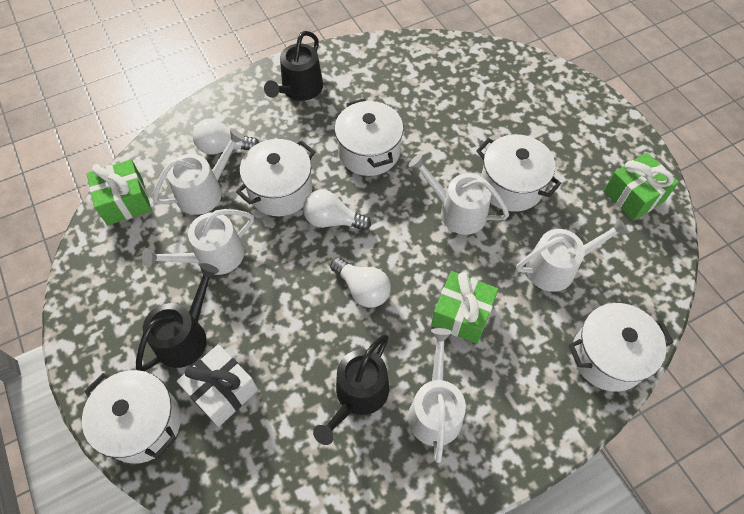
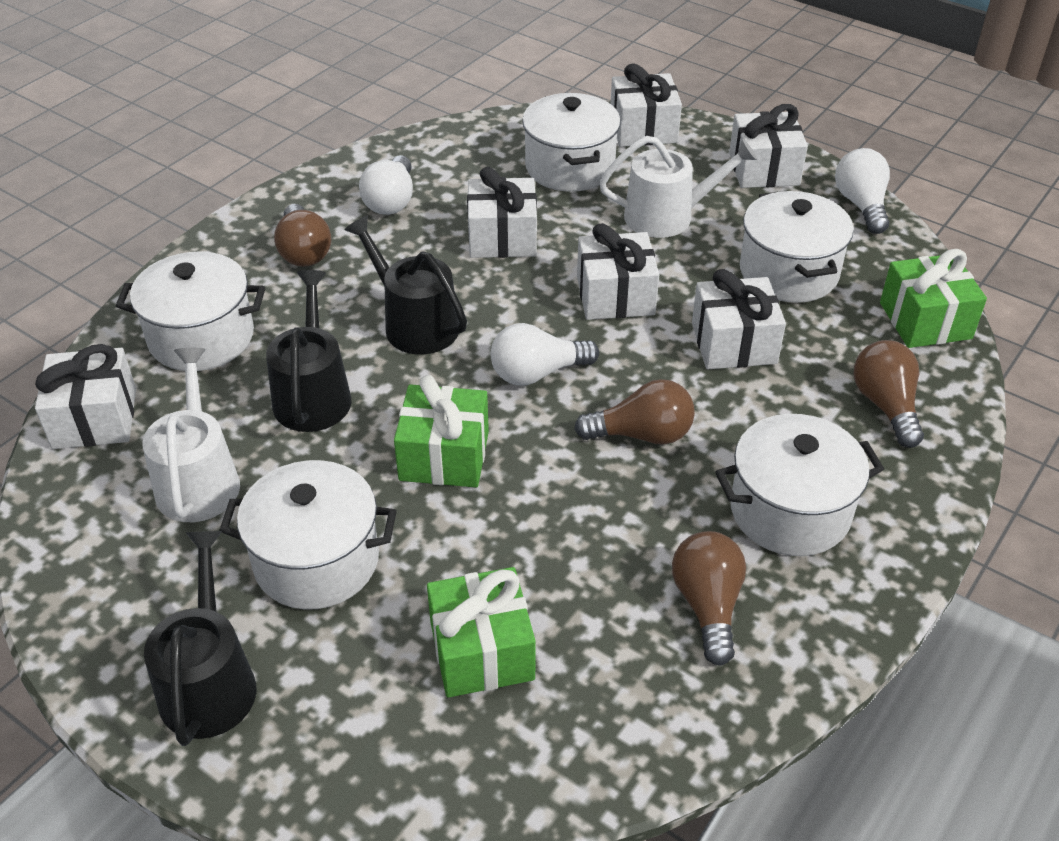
brown light bulb: 0 -> 4
white gift: 1 -> 6
white watering can: 5 -> 2

